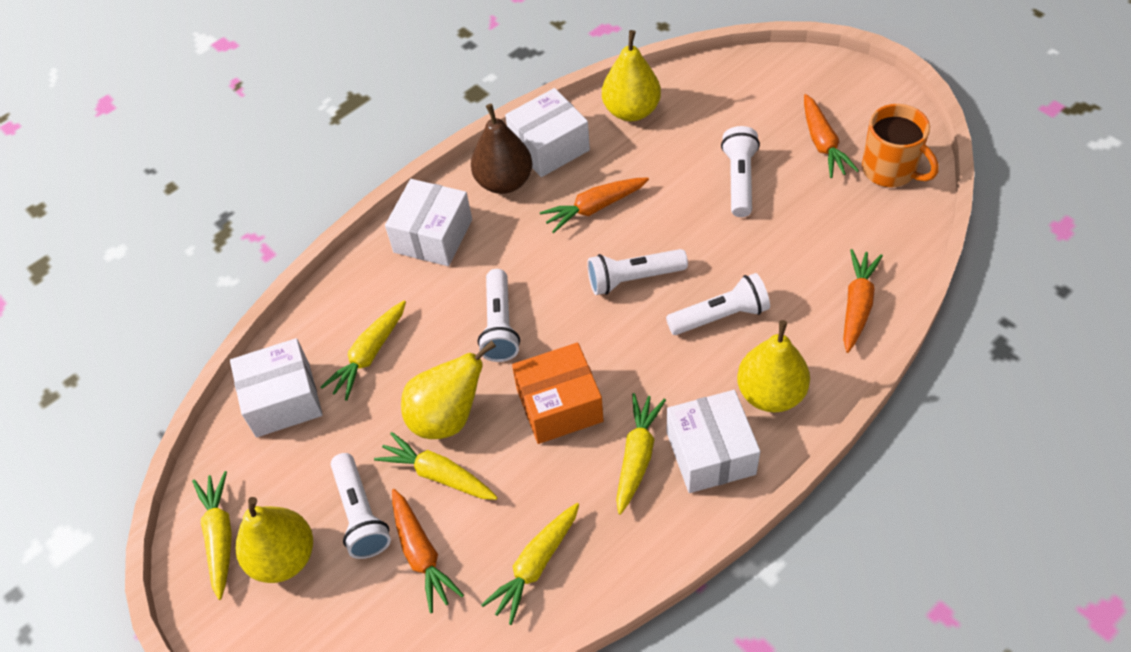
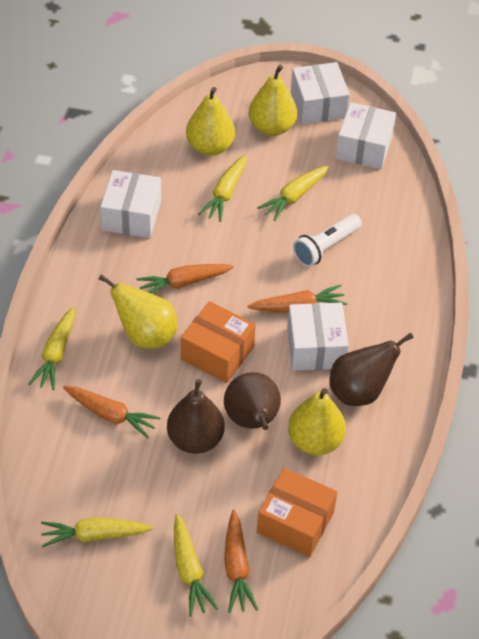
brown pear: 1 -> 3
orange box: 1 -> 2
orange mug: 1 -> 0
white flashlight: 5 -> 1

